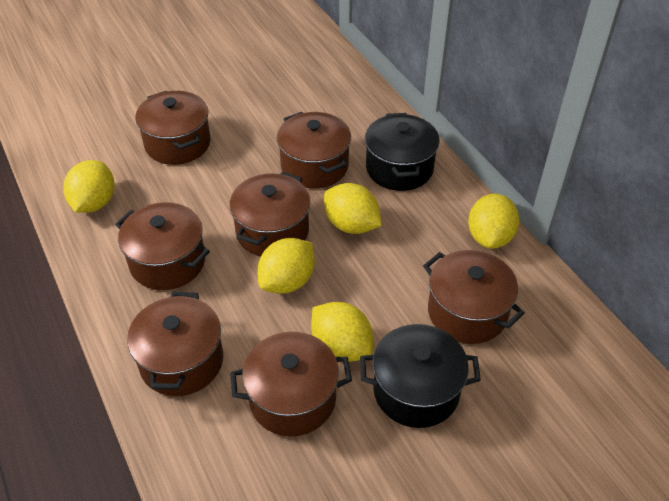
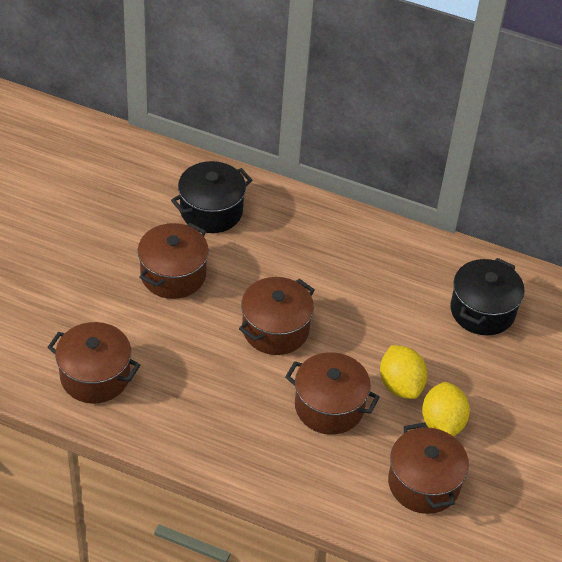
brown pot: 7 -> 5
yellow lemon: 5 -> 2

